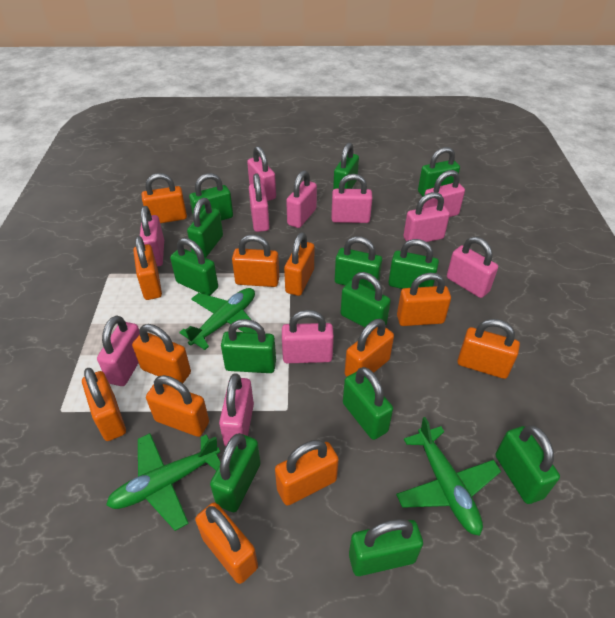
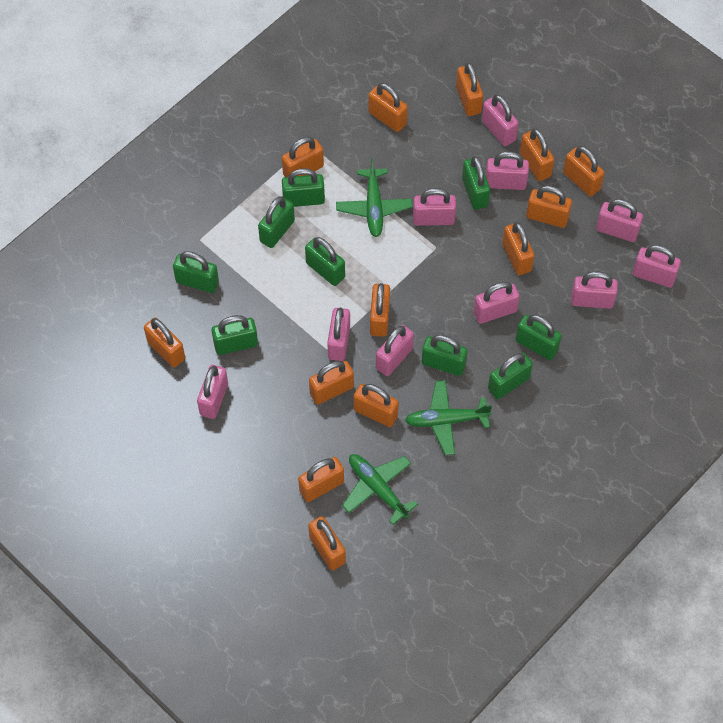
green padlock: 13 -> 9
orange padlock: 12 -> 13
pink padlock: 11 -> 10

